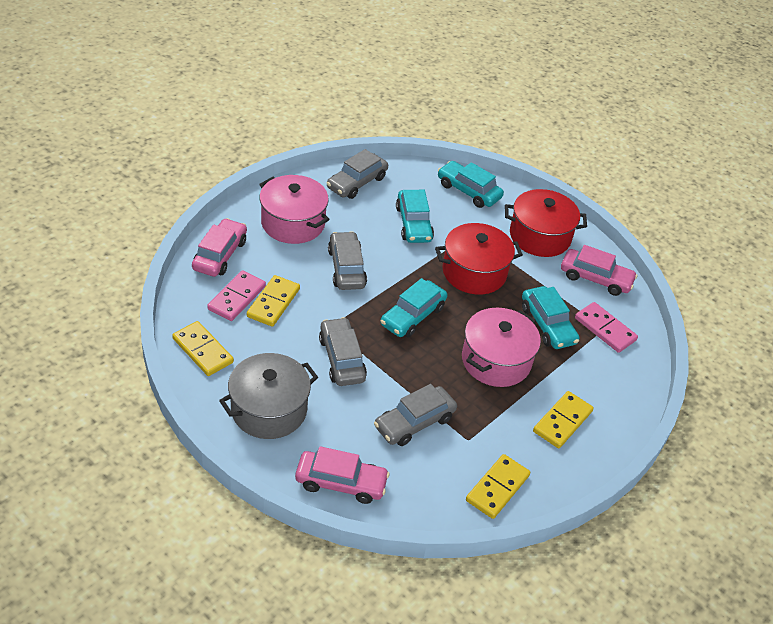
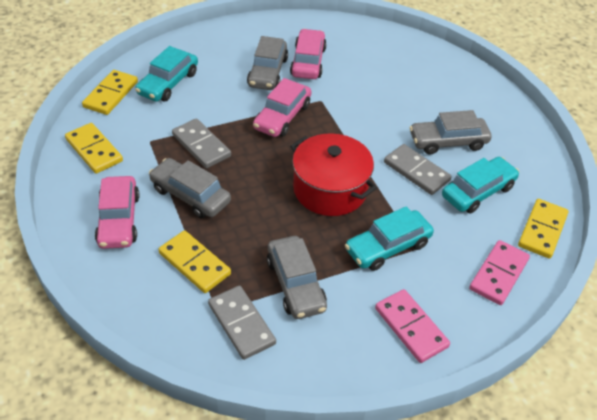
grey domino: 0 -> 3
grey pot: 1 -> 0
pink pot: 2 -> 0
red pot: 2 -> 1
turquoise car: 4 -> 3

